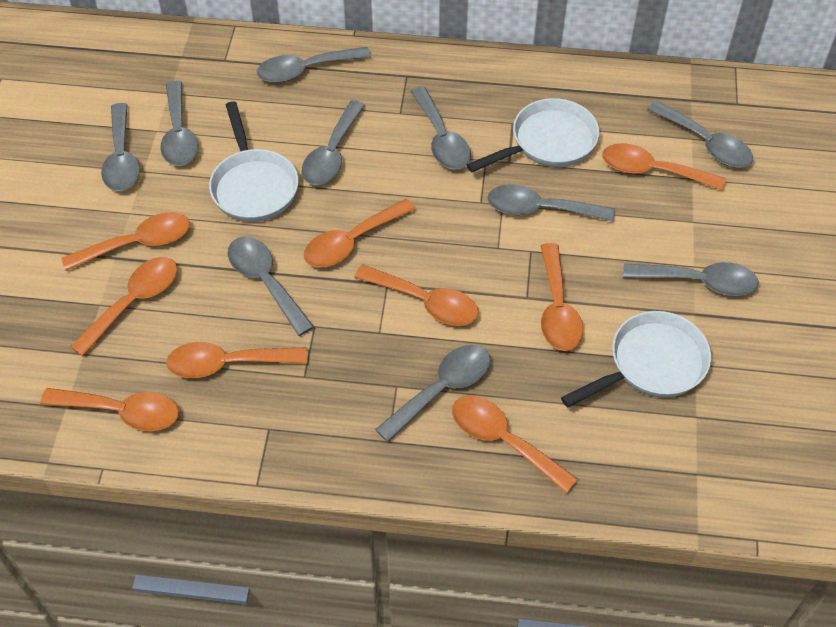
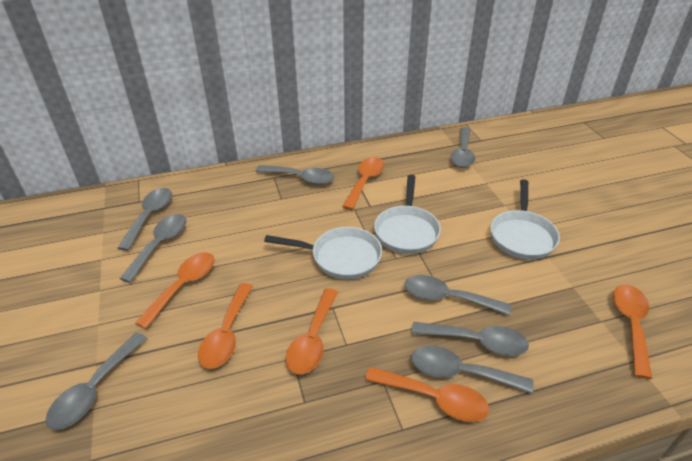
grey spoon: 10 -> 8
orange spoon: 9 -> 6

